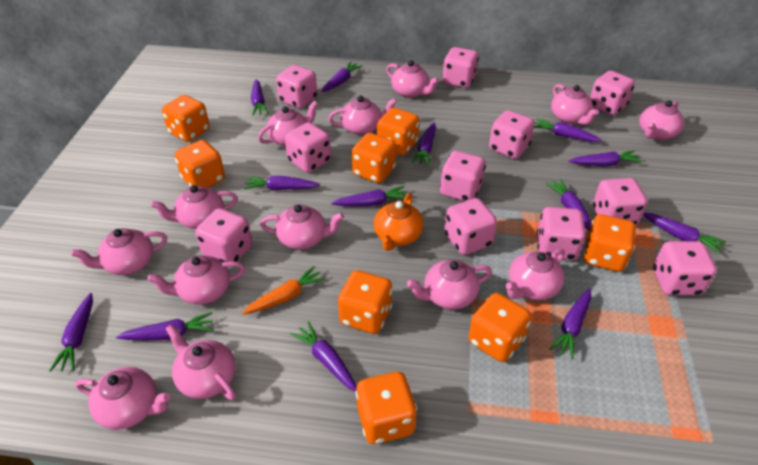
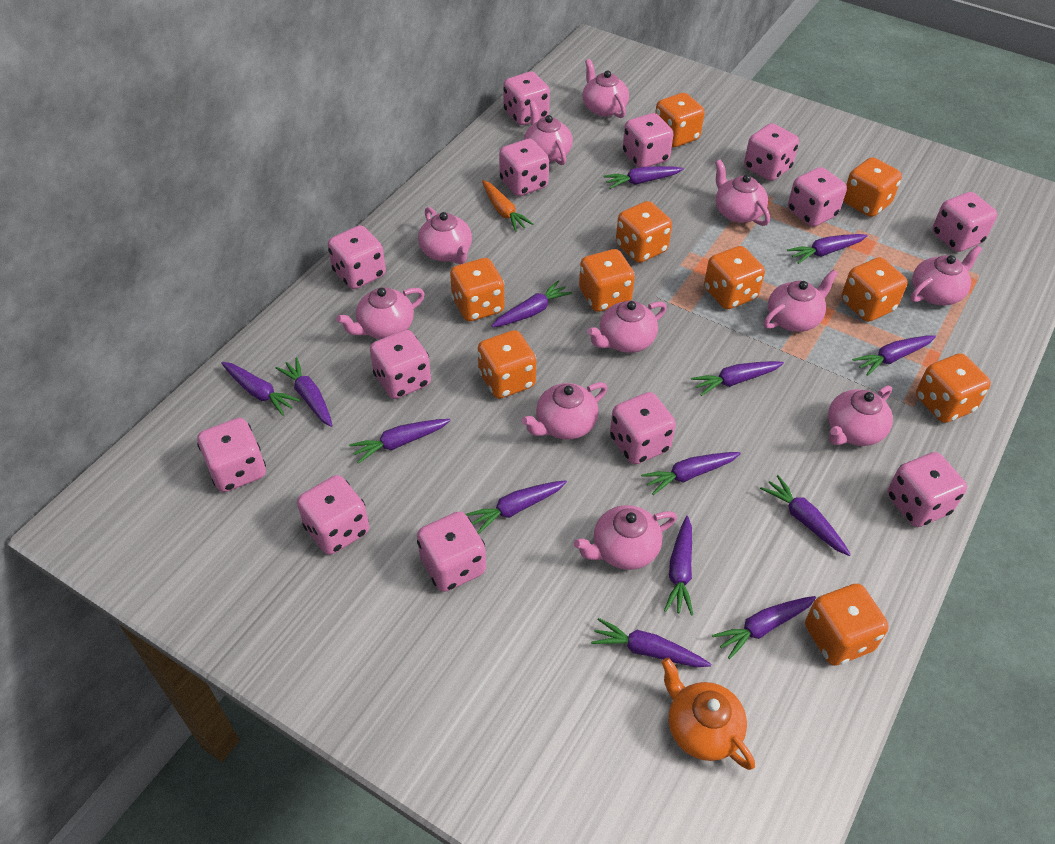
orange dice: 8 -> 10
pink dice: 11 -> 13
pink teapot: 13 -> 11
purple carrot: 13 -> 14

